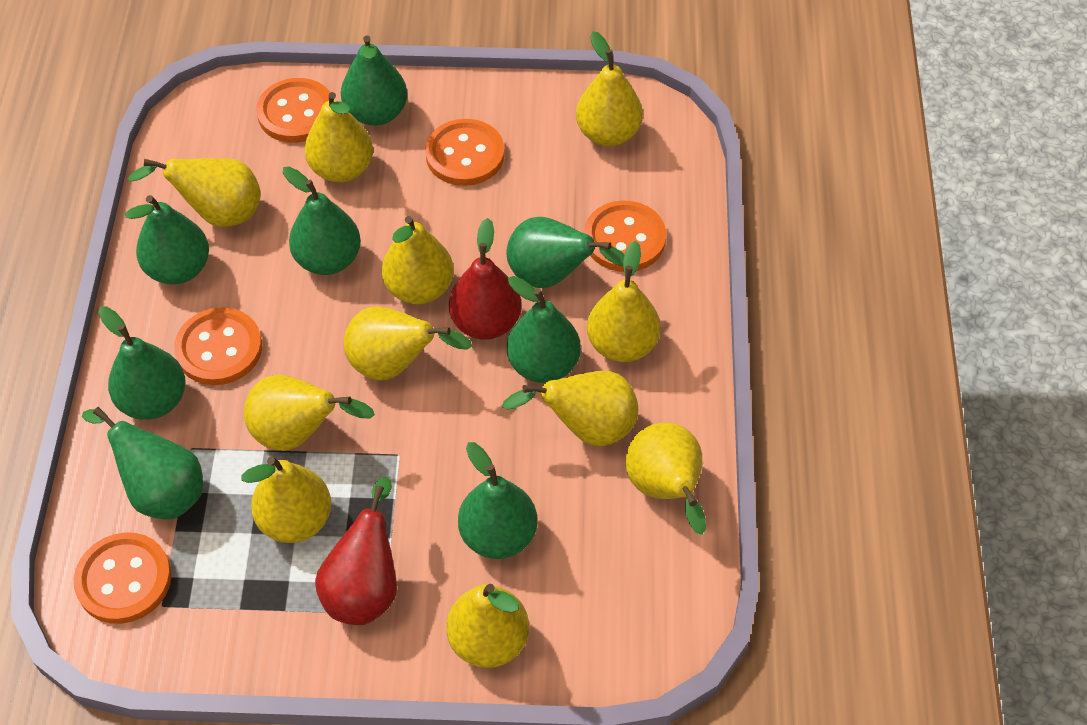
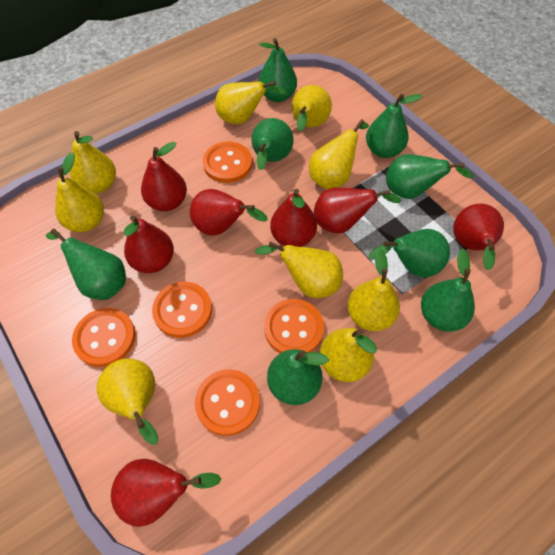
red pear: 2 -> 7
yellow pear: 11 -> 9

